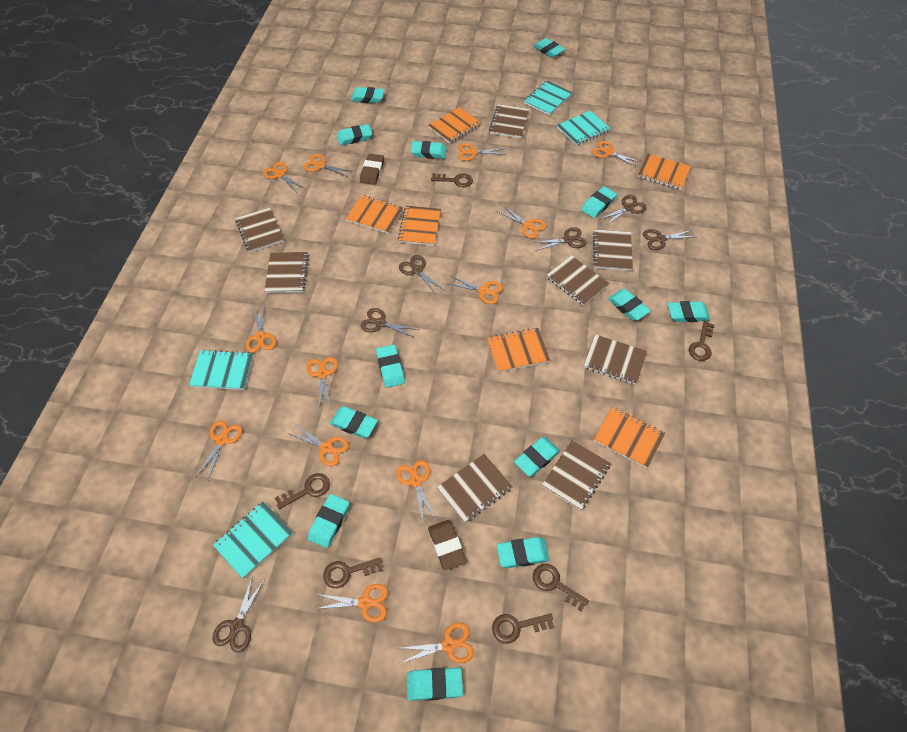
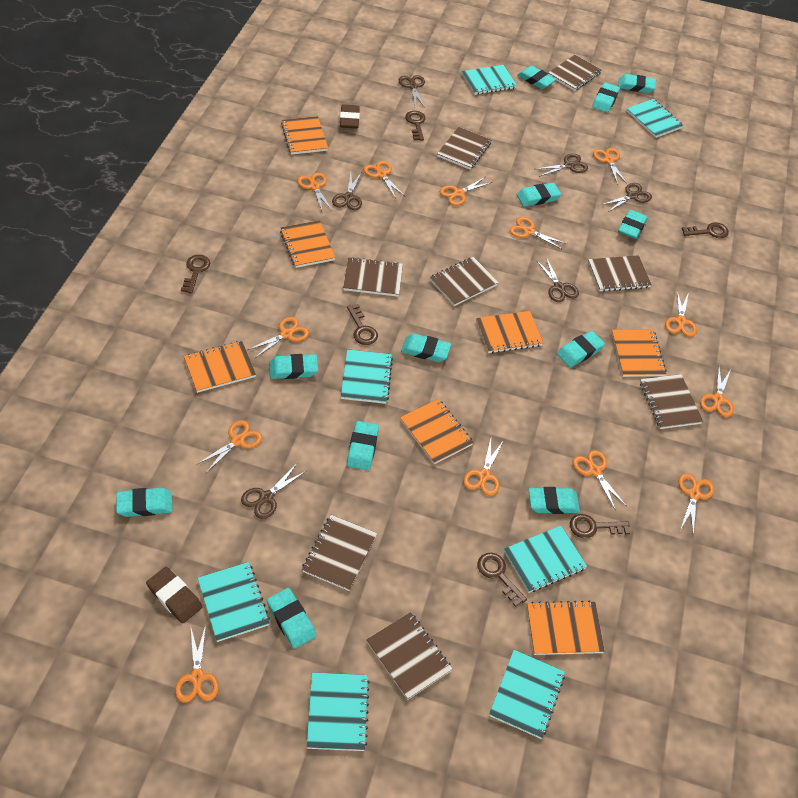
orange notebook: 6 -> 7
turquoise eraser: 13 -> 12
turquoise notebook: 4 -> 7

